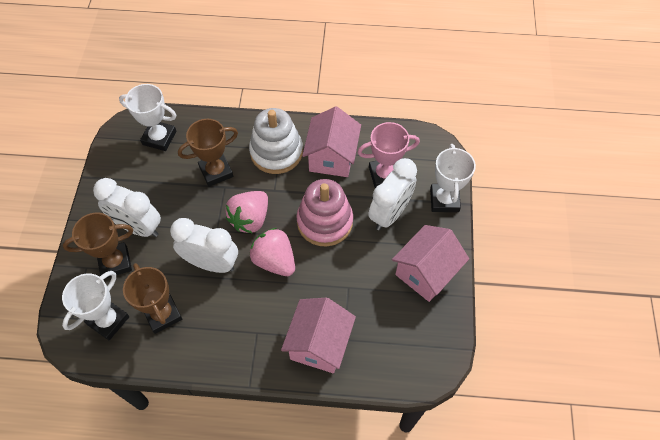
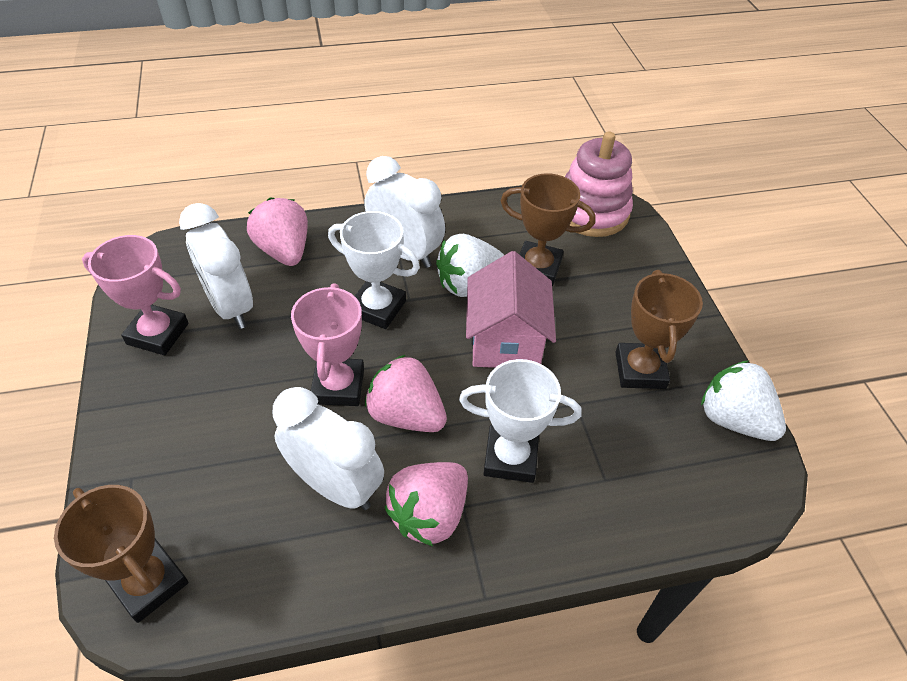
pink house: 3 -> 1
pink strawberry: 2 -> 3
pink trophy: 1 -> 2
white stacking toy: 1 -> 0
white strawberry: 0 -> 2
white trophy: 3 -> 2

